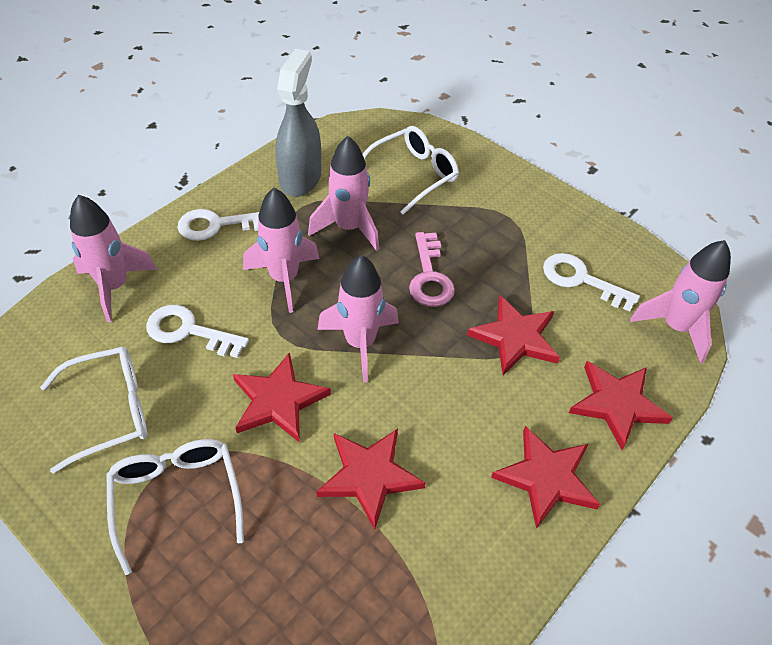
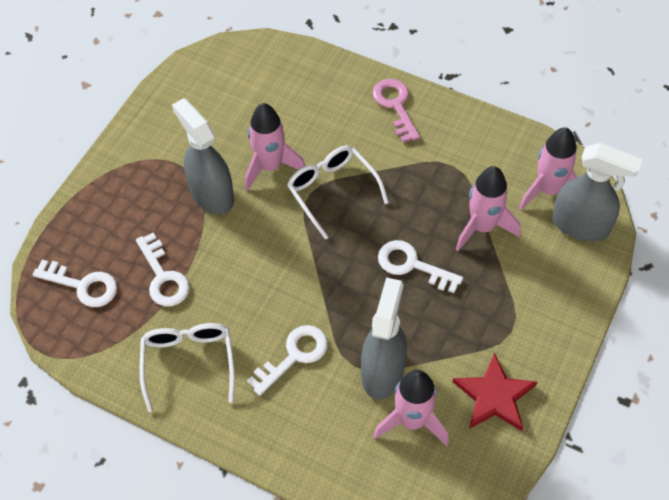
grey spray bottle: 1 -> 3
pink rocket: 5 -> 4
red star: 5 -> 1
white glasses: 3 -> 2
white key: 3 -> 4

